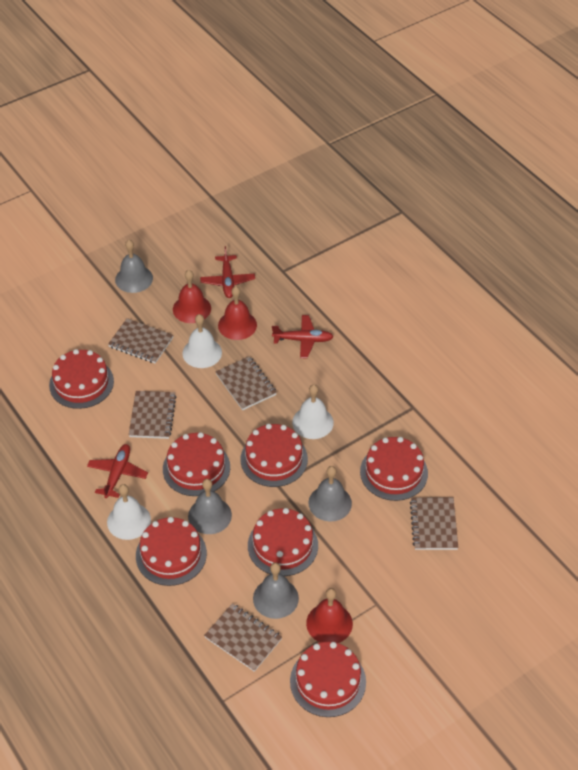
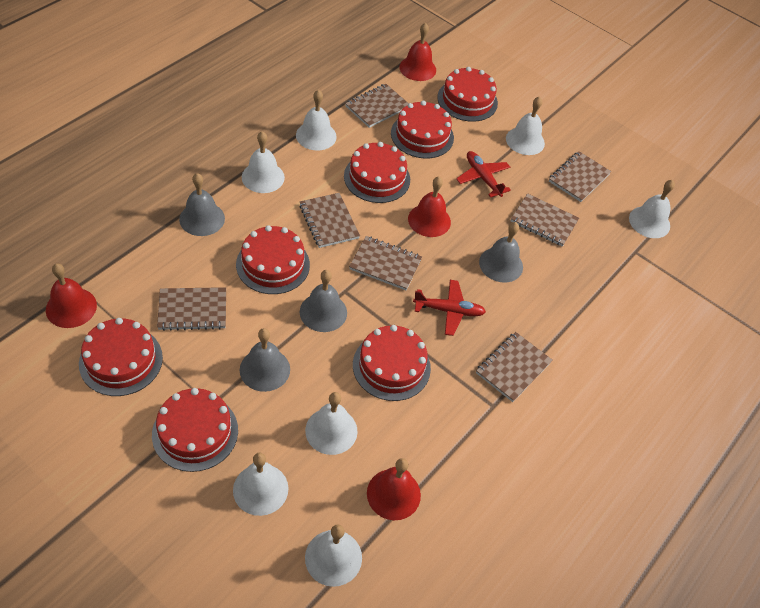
brown notebook: 5 -> 7
red bell: 3 -> 4
red plane: 3 -> 2
white bell: 3 -> 7

